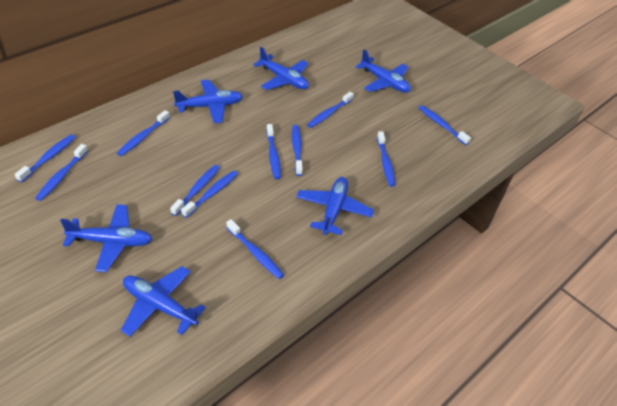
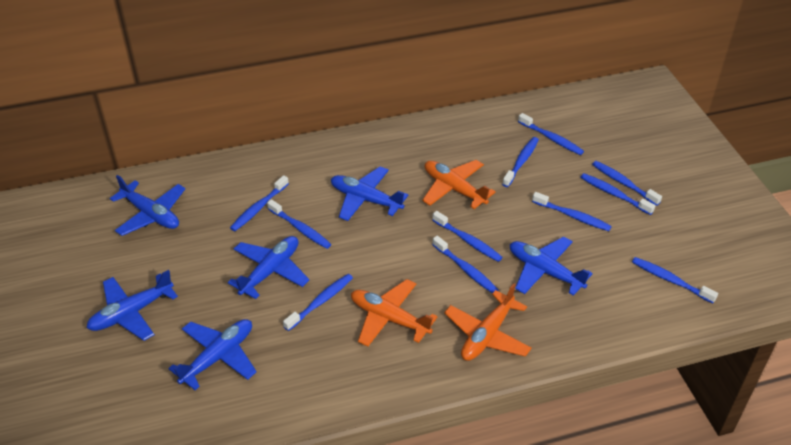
orange plane: 0 -> 3

